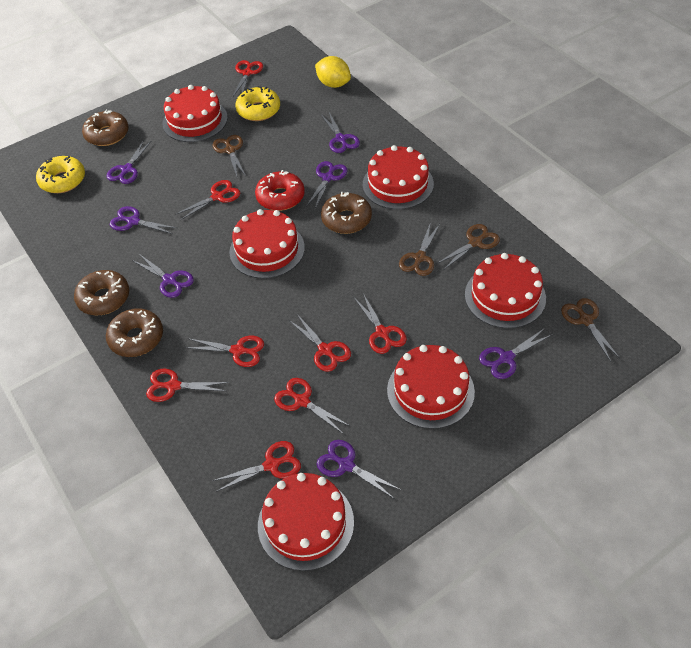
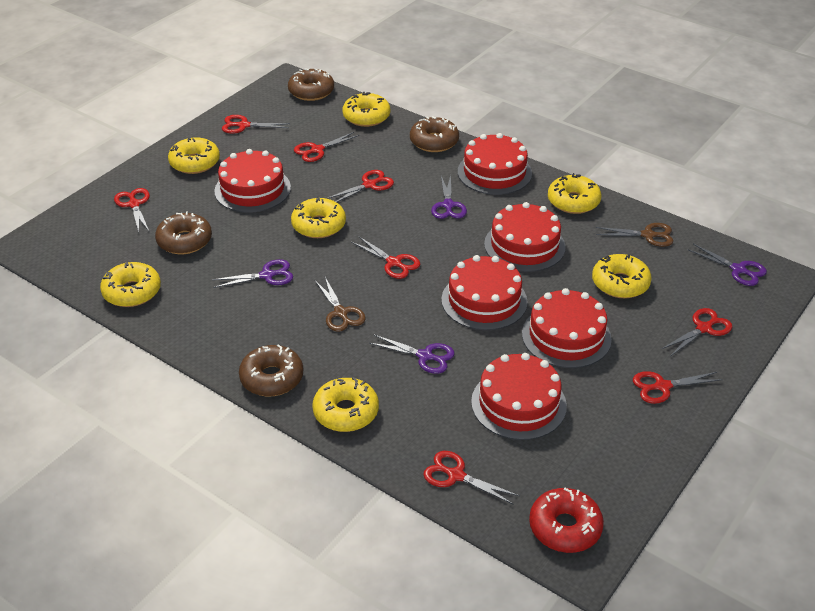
brown scissors: 4 -> 2
purple scissors: 7 -> 4
yellow donut: 2 -> 7
yellow lemon: 1 -> 0

